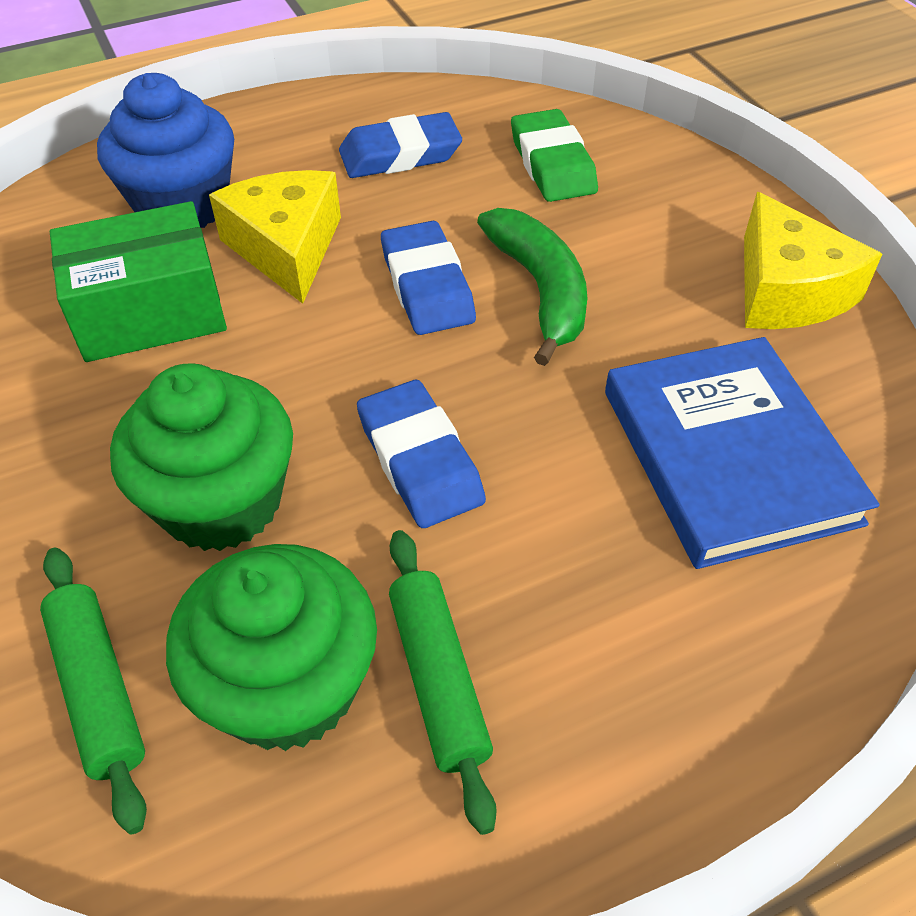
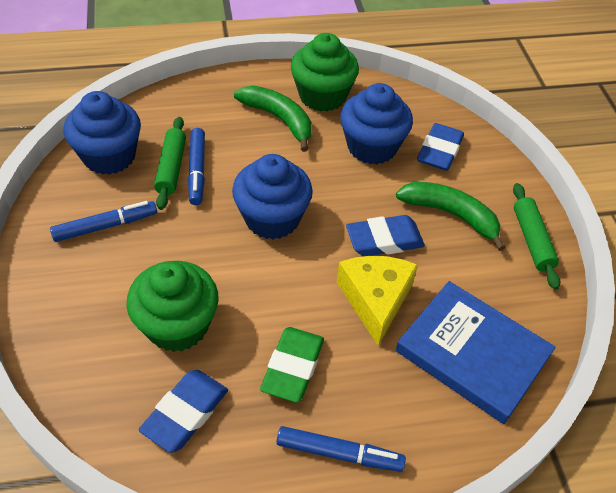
blue cupcake: 1 -> 3
blue marker: 0 -> 3
green banana: 1 -> 2
green box: 1 -> 0
yellow cheese: 2 -> 1

